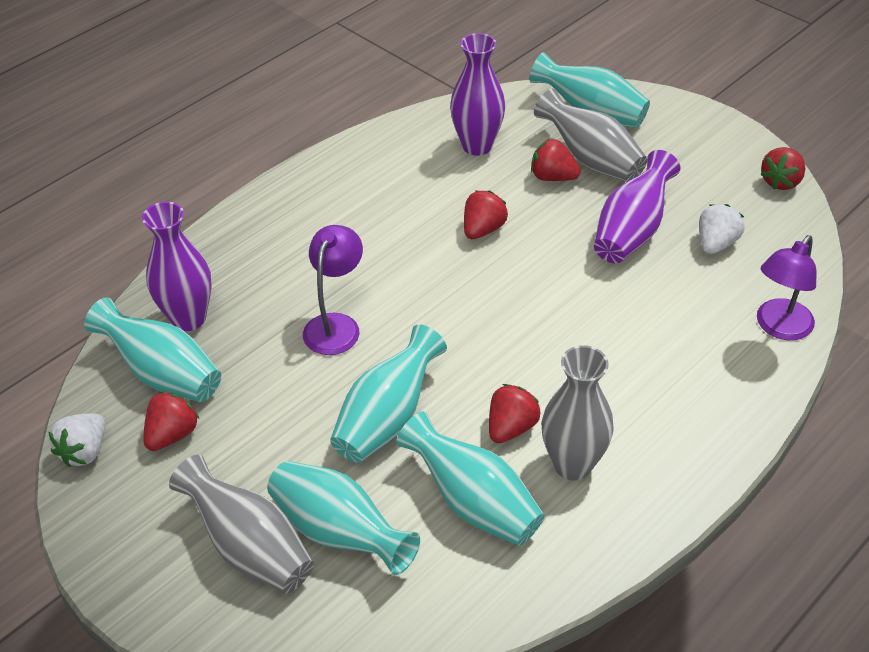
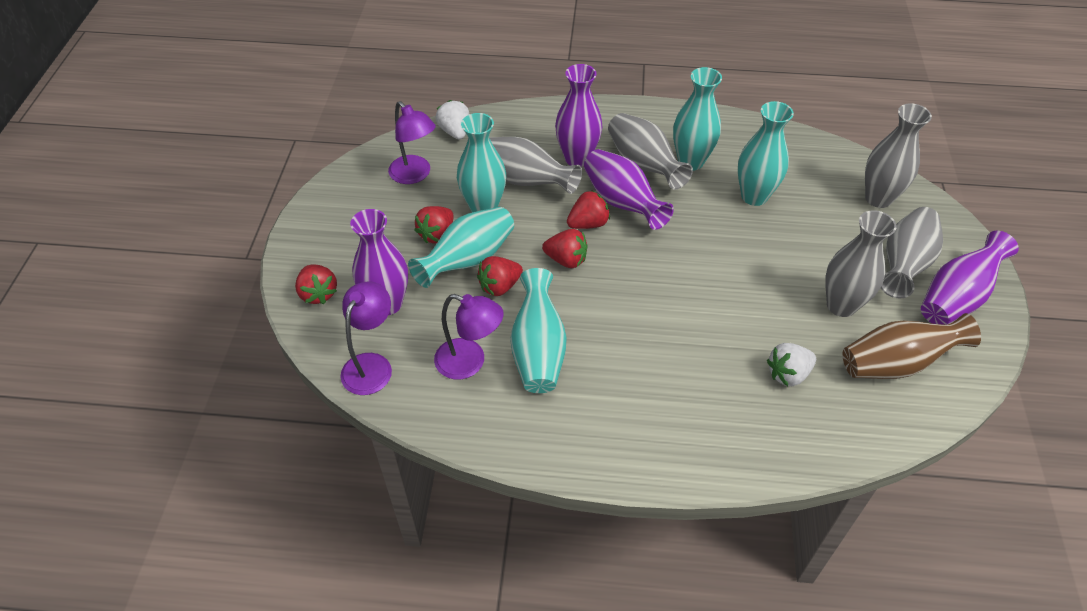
brown vase: 0 -> 1
grey vase: 3 -> 5
purple lamp: 2 -> 3
purple vase: 3 -> 4

